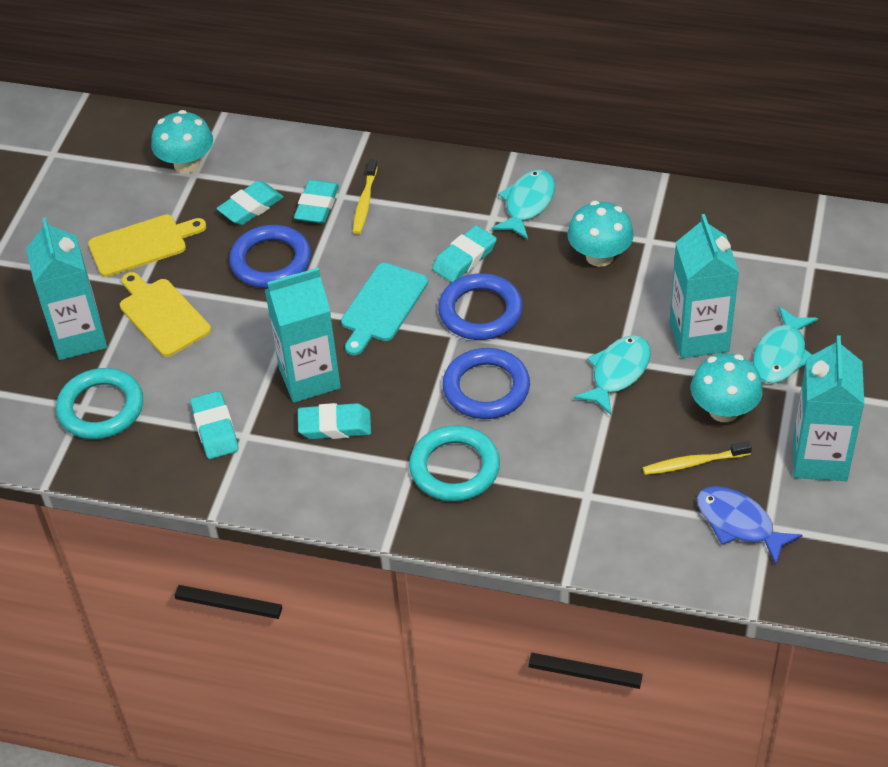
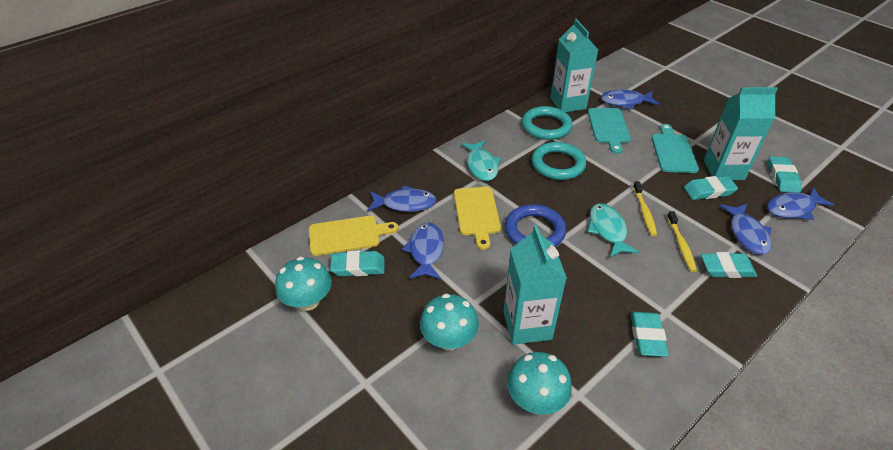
blue fish: 1 -> 5
blue ring: 3 -> 1
turquoise carton: 4 -> 3
turquoise cutting board: 1 -> 2
turquoise fish: 3 -> 2

